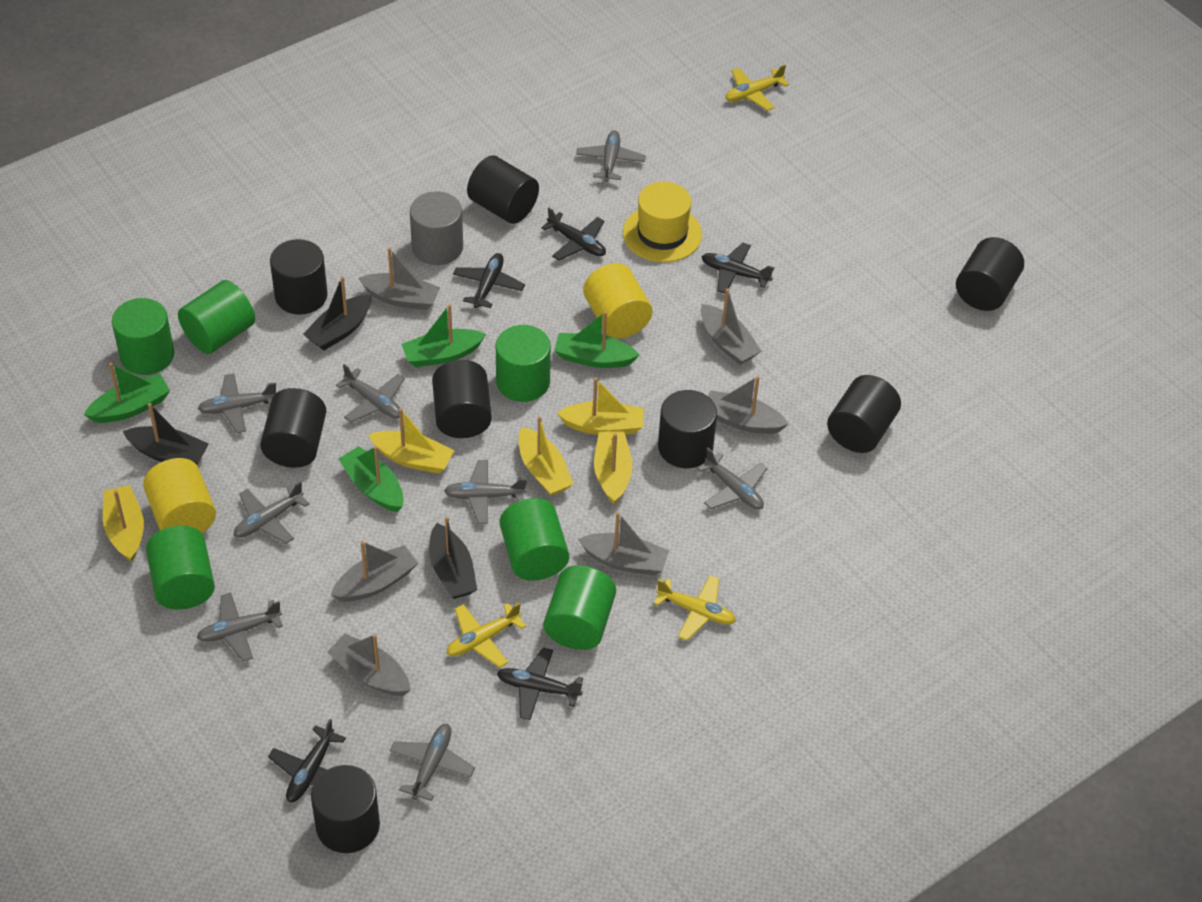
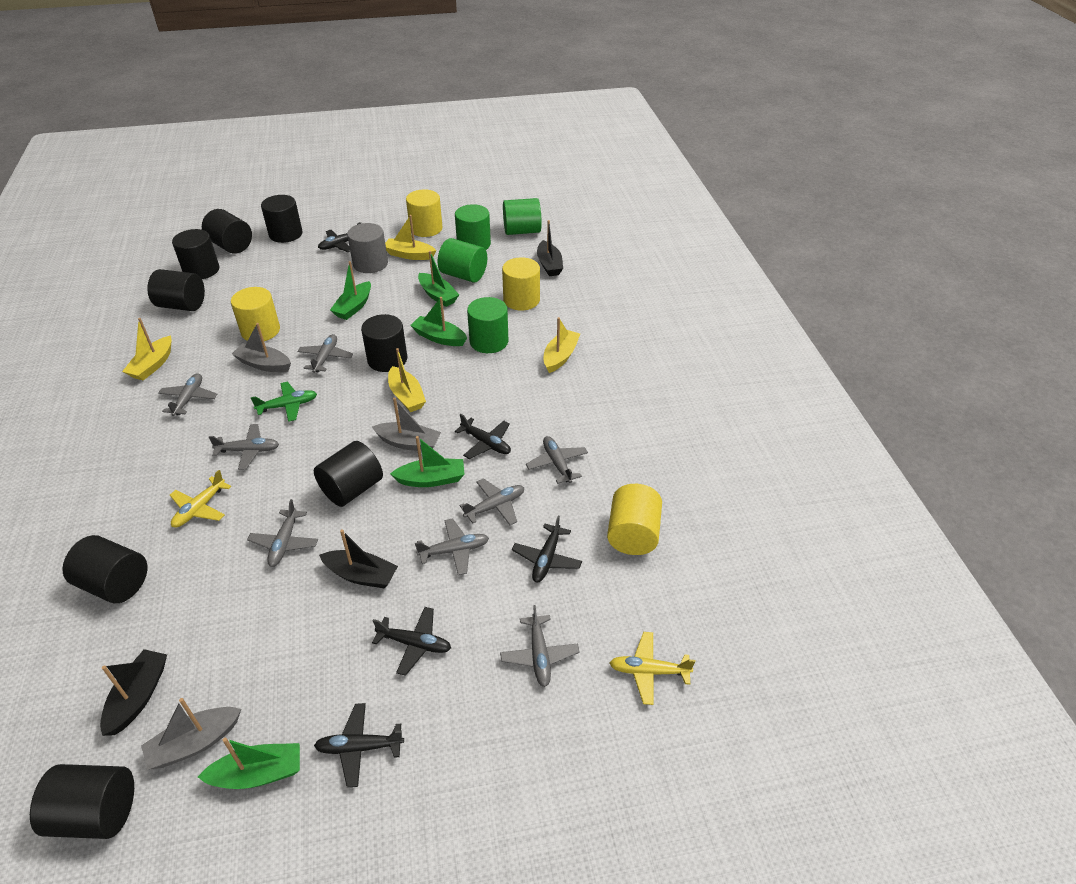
green boat: 4 -> 5
green cylinder: 6 -> 4
green plane: 0 -> 1
grey boat: 6 -> 3
yellow boat: 5 -> 4
yellow cylinder: 2 -> 4
yellow hat: 1 -> 0
yellow plane: 3 -> 2

